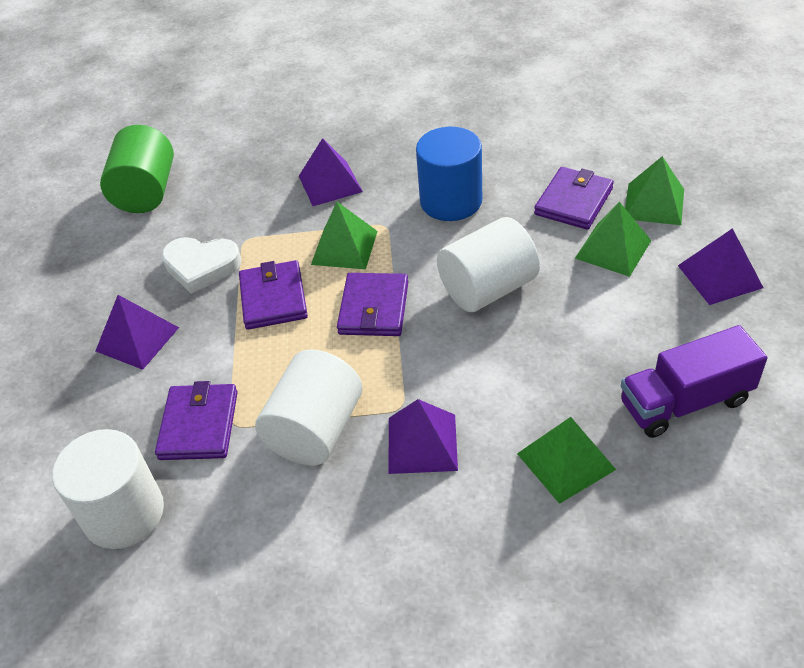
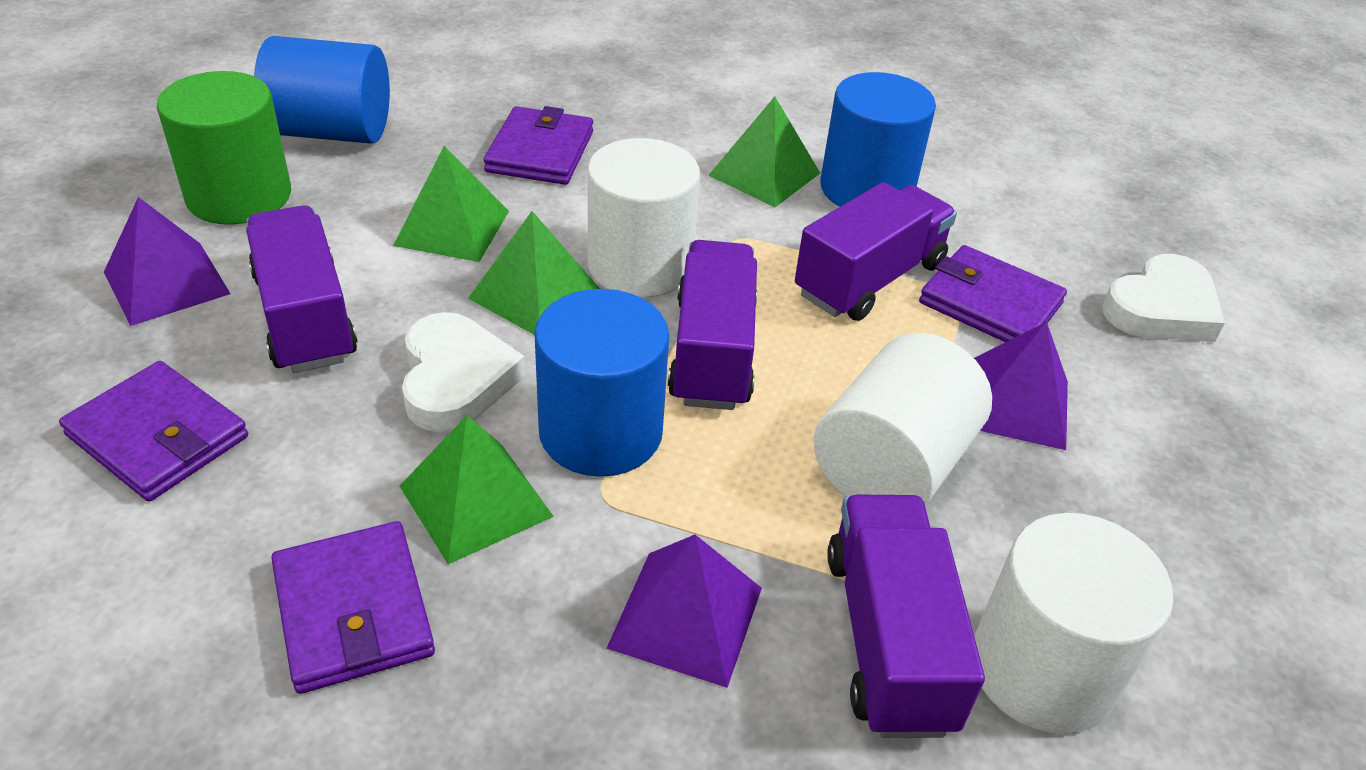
blue cylinder: 1 -> 3
purple pyramid: 4 -> 3
purple truck: 1 -> 4
white heart: 1 -> 2

